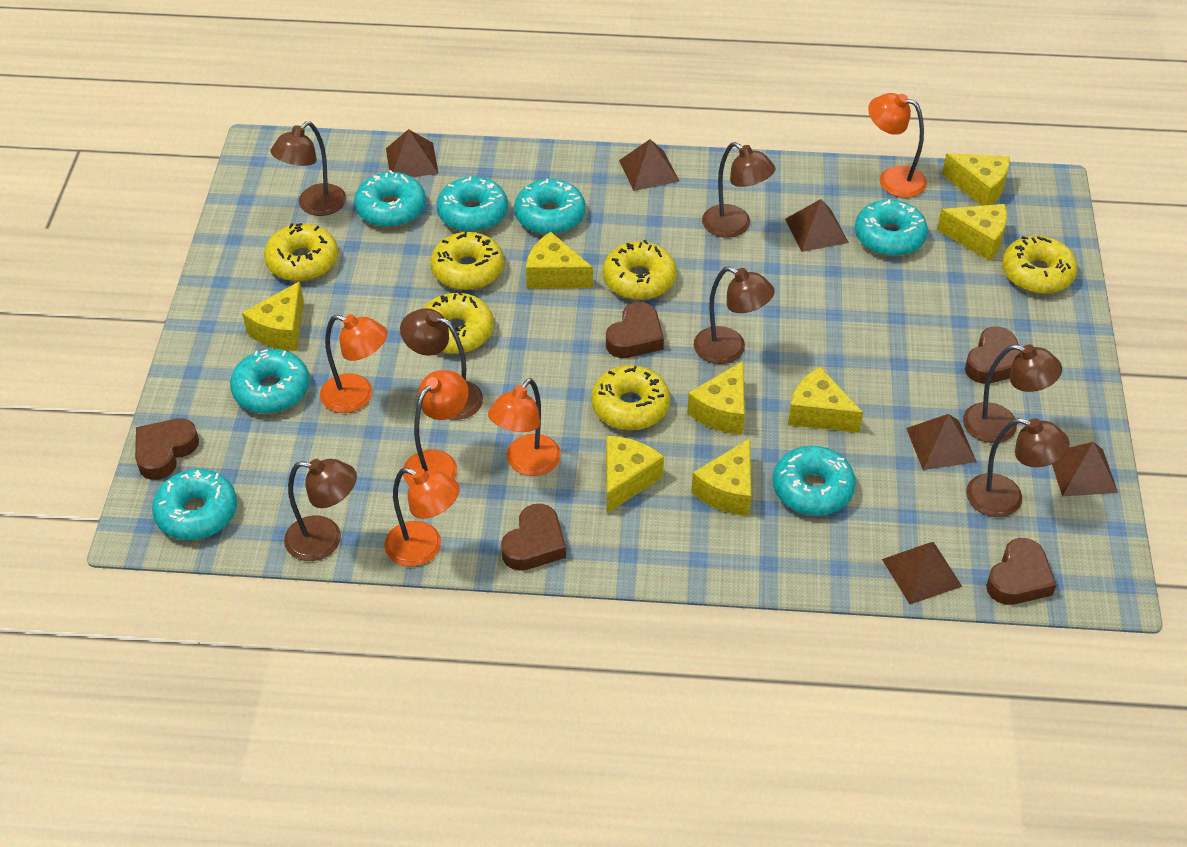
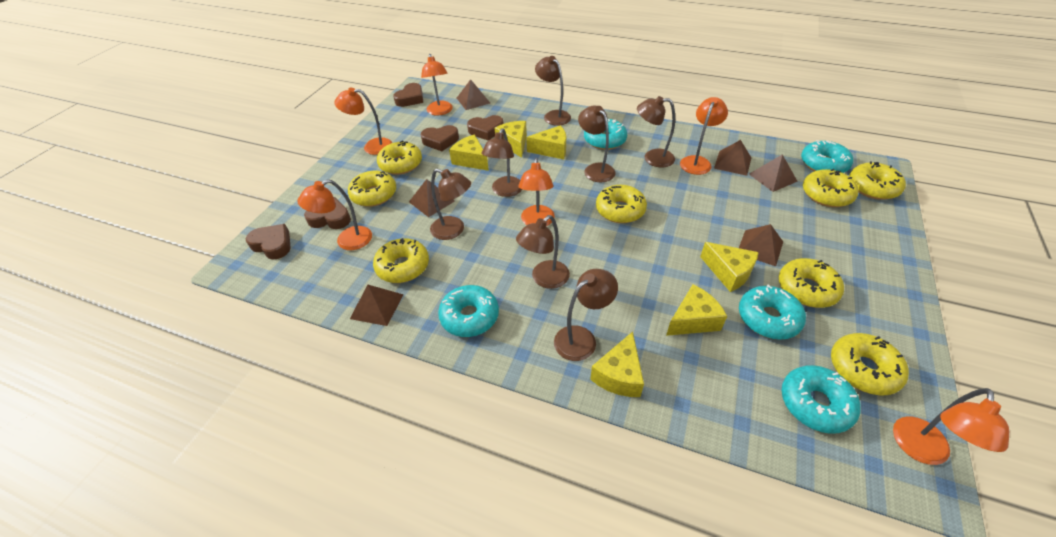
orange lamp: 5 -> 6
turquoise donut: 7 -> 5
yellow cheese: 8 -> 6
yellow donut: 6 -> 8

